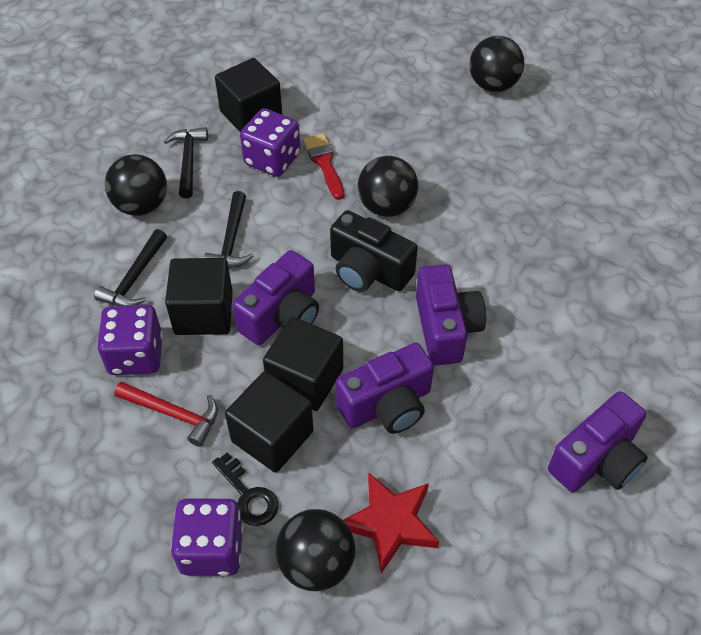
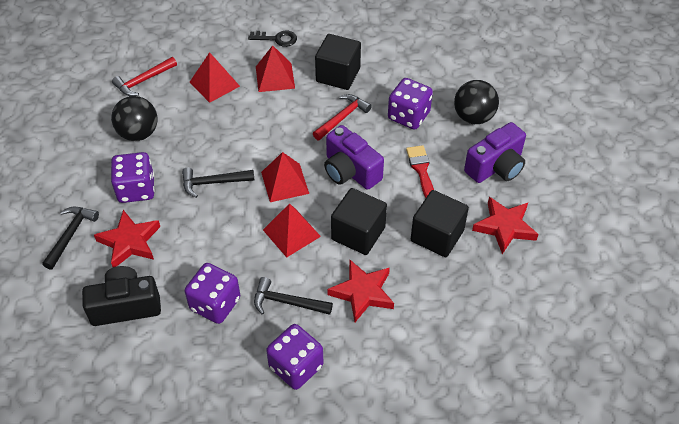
black ball: 4 -> 2
black cube: 4 -> 3
purple camera: 4 -> 2
purple dice: 3 -> 4
red hammer: 1 -> 2
red pyramid: 0 -> 4
red star: 1 -> 3

